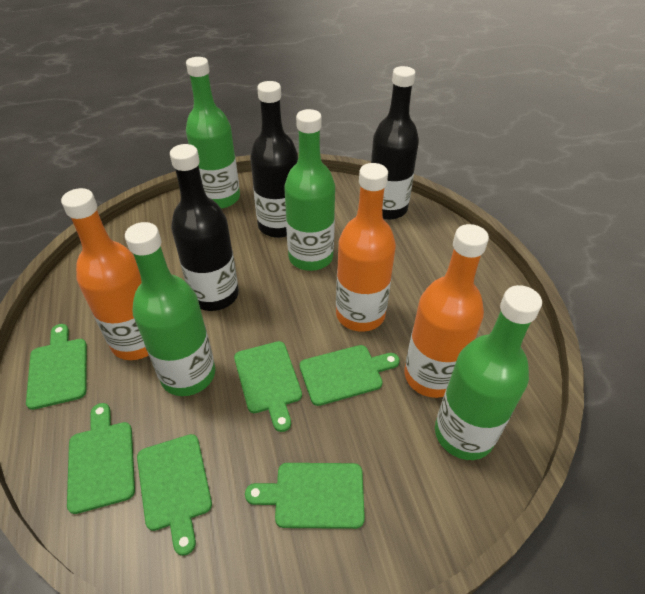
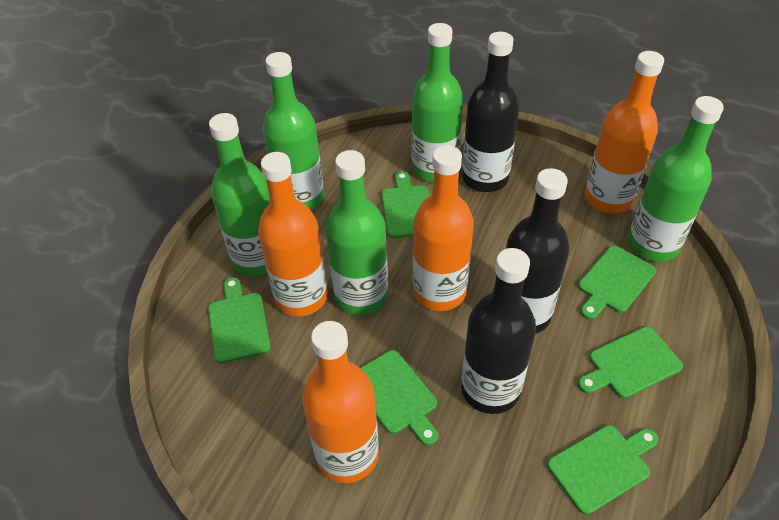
green bottle: 4 -> 5
orange bottle: 3 -> 4

